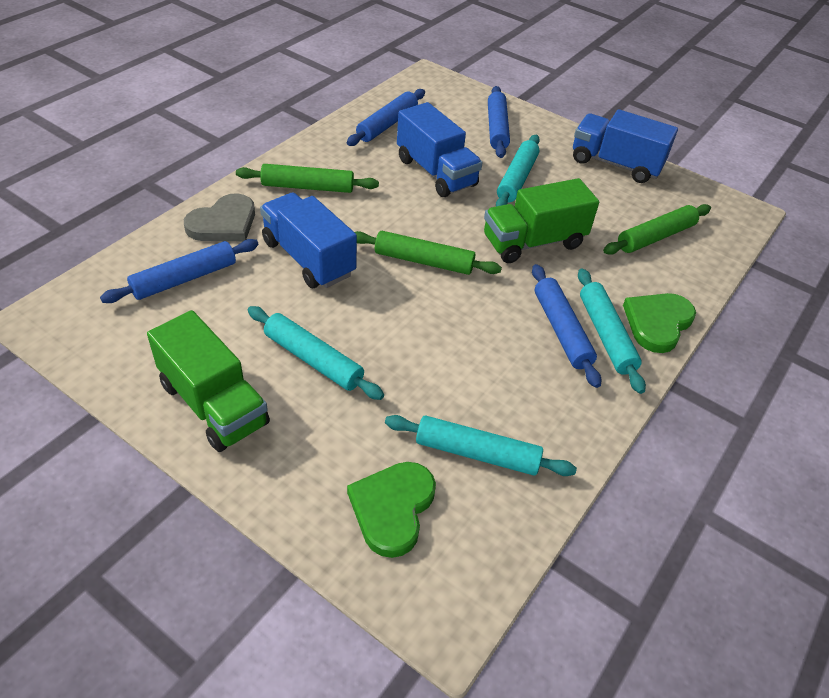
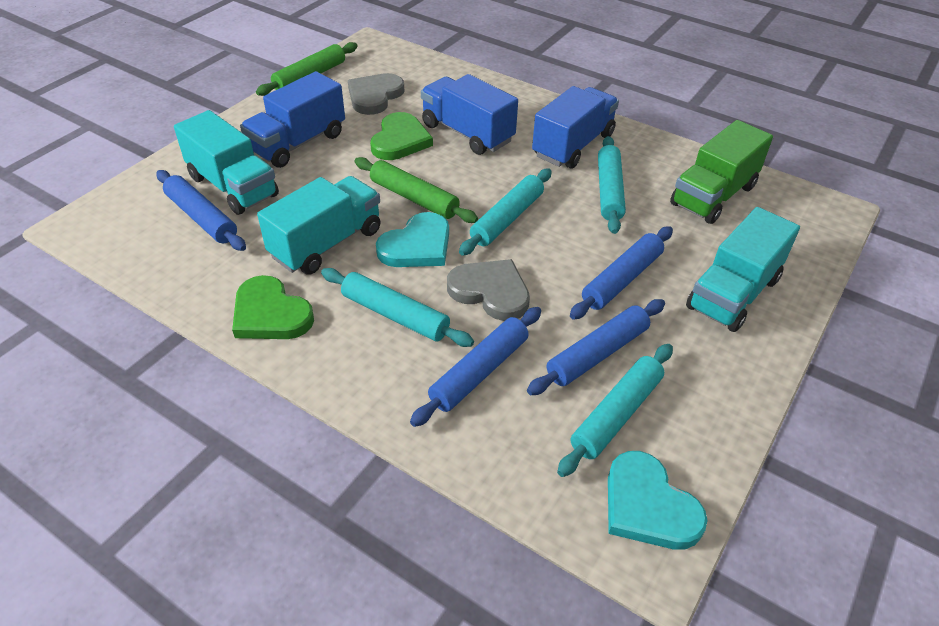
green rolling pin: 3 -> 2
green truck: 2 -> 1
grey heart: 1 -> 2
turquoise heart: 0 -> 2
turquoise truck: 0 -> 3

